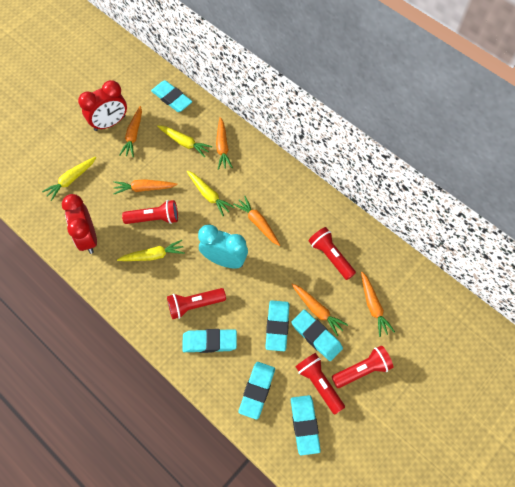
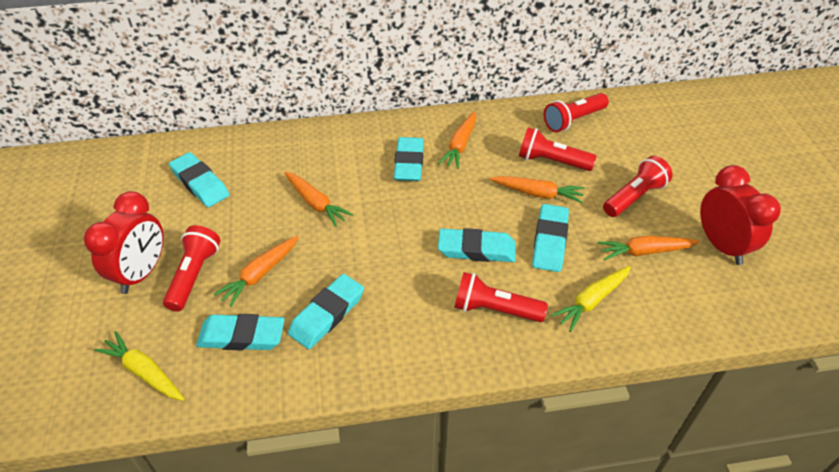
orange carrot: 6 -> 5
turquoise clock: 1 -> 0
yellow carrot: 4 -> 2

